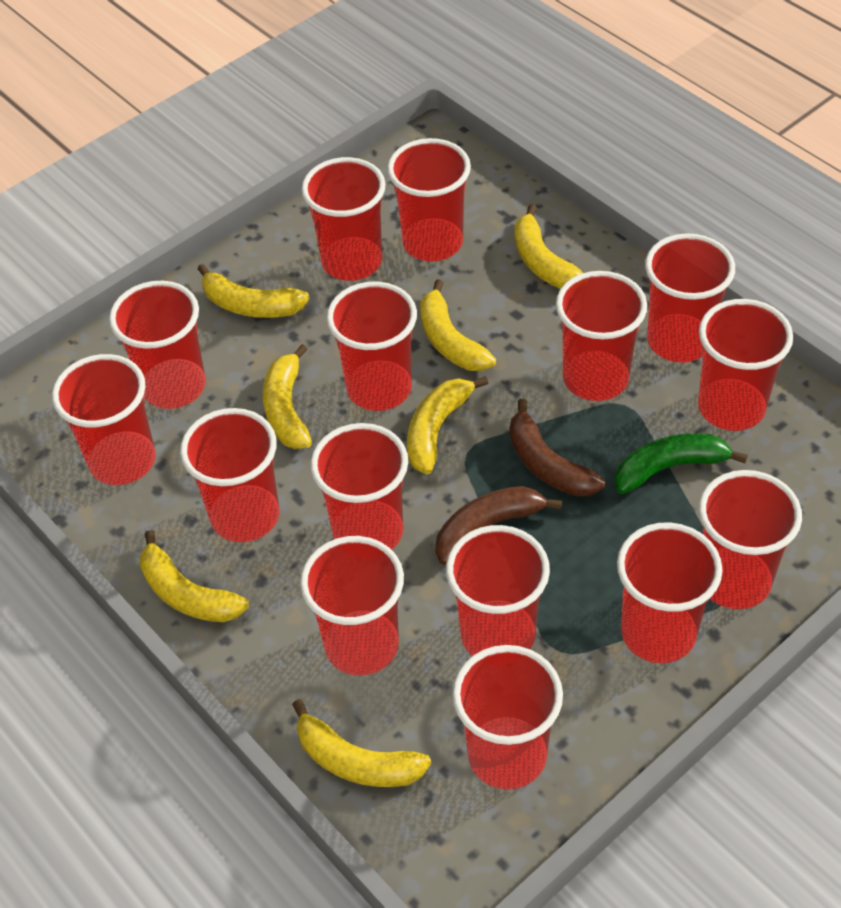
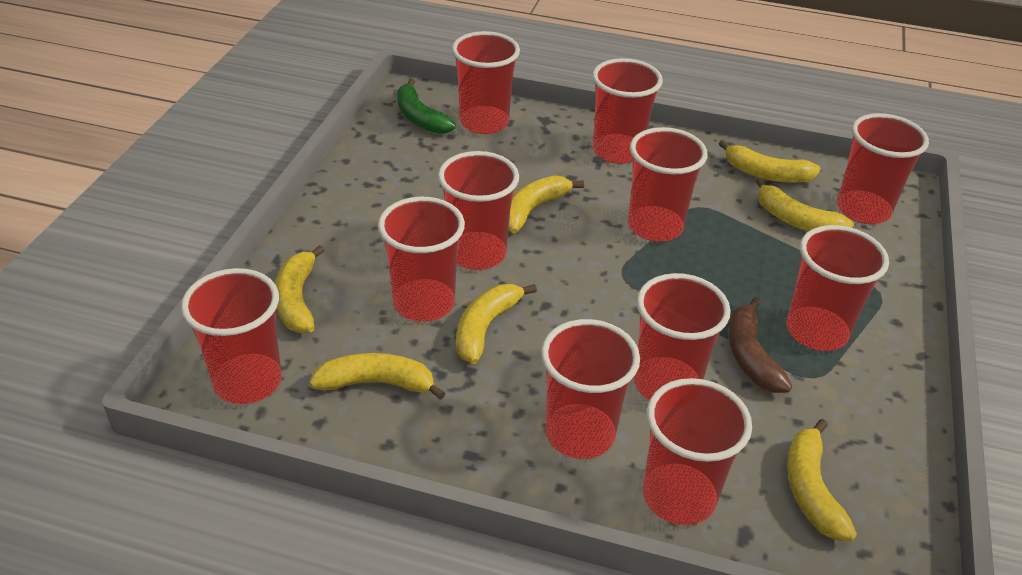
brown banana: 2 -> 1
red cup: 15 -> 11

